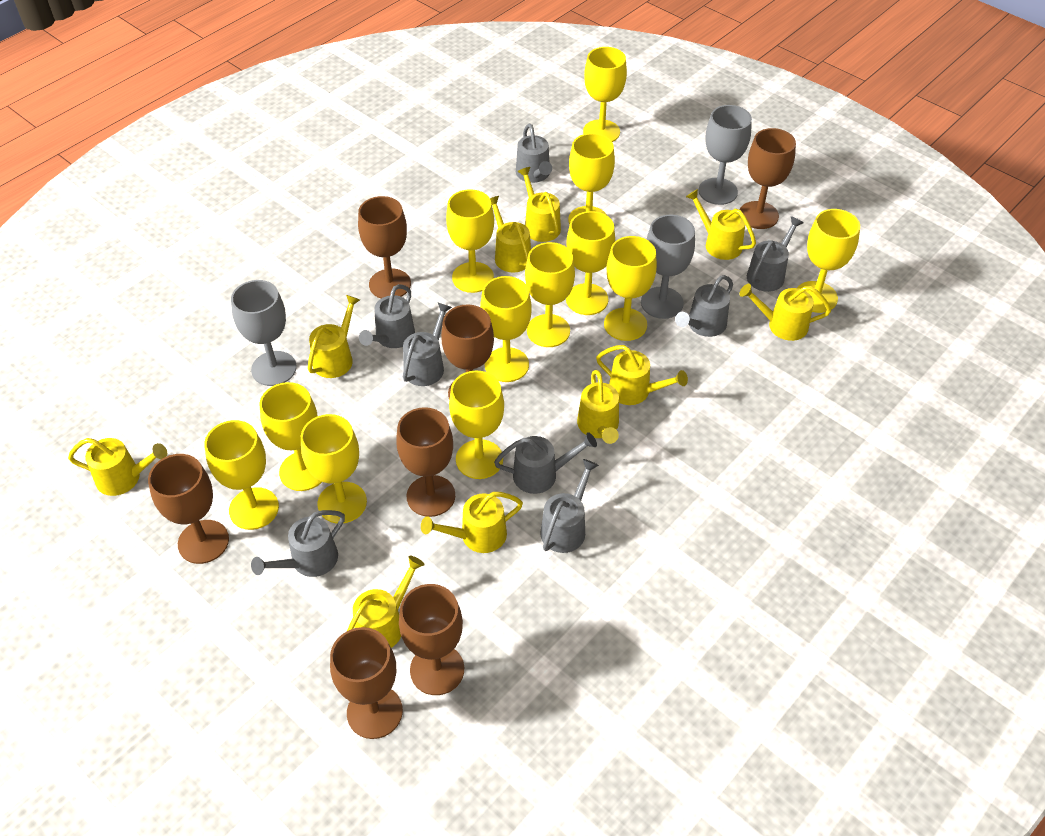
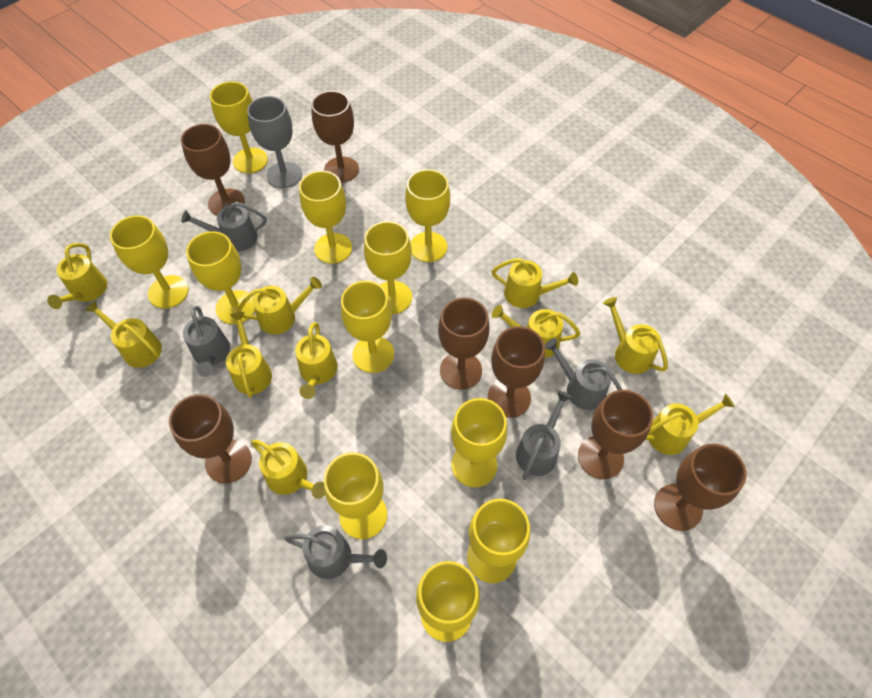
grey goblet: 3 -> 1
grey watering can: 8 -> 5
yellow goblet: 12 -> 11

